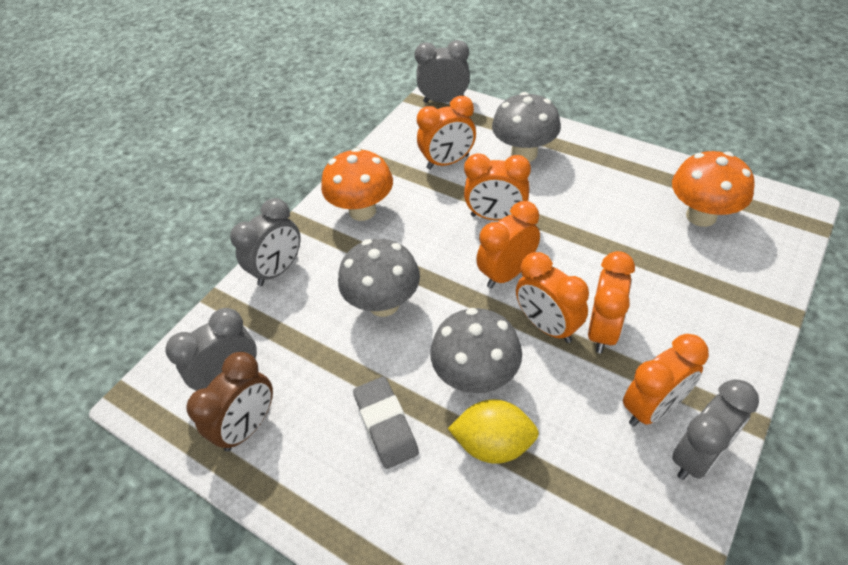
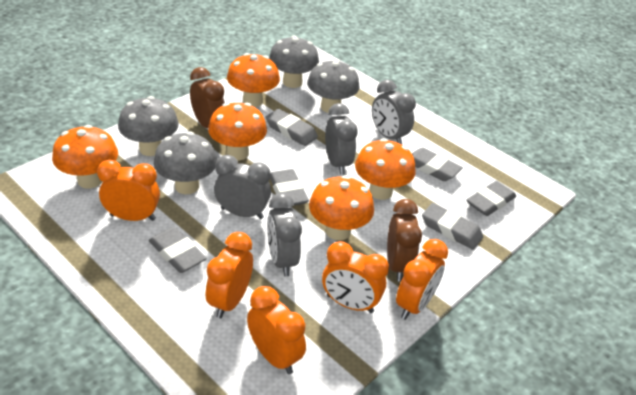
brown clock: 1 -> 2
grey eraser: 1 -> 6
grey mushroom: 3 -> 4
orange clock: 6 -> 5
orange mushroom: 2 -> 5
yellow lemon: 1 -> 0

